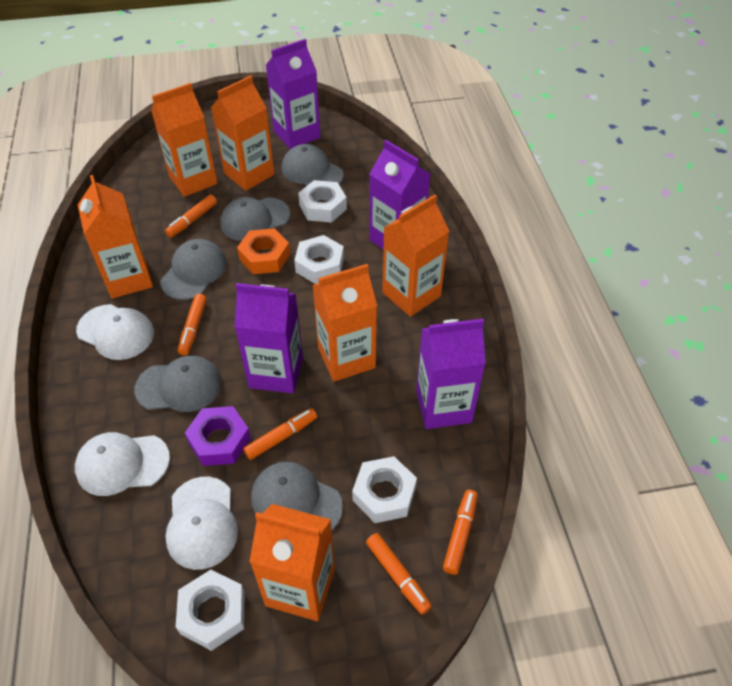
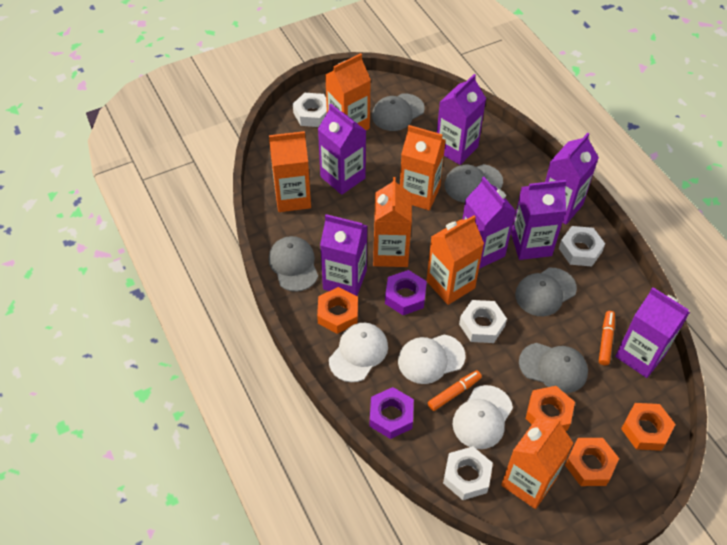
orange marker: 5 -> 2
orange nut: 1 -> 4
purple carton: 4 -> 7
purple nut: 1 -> 2

